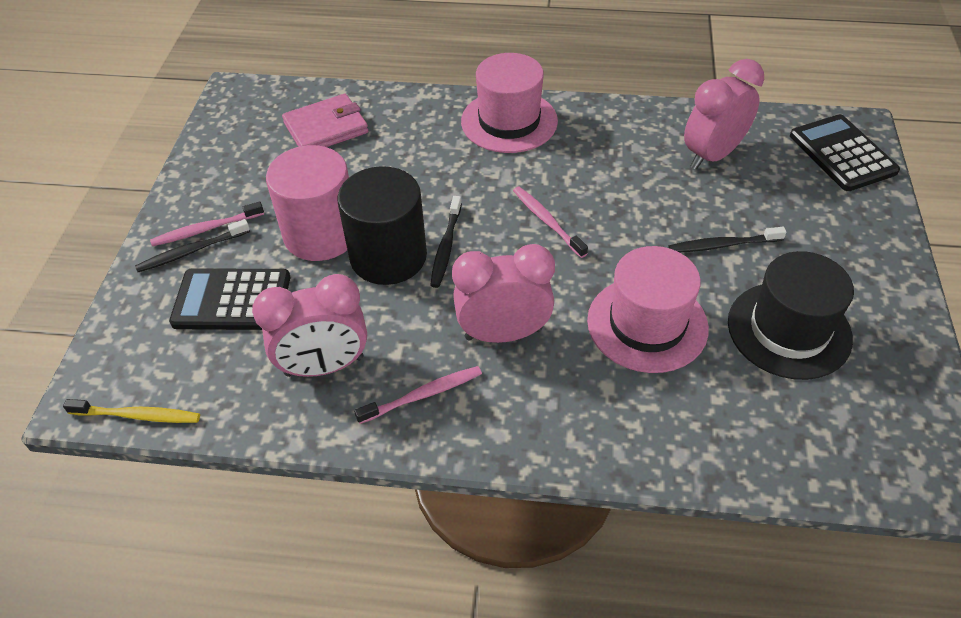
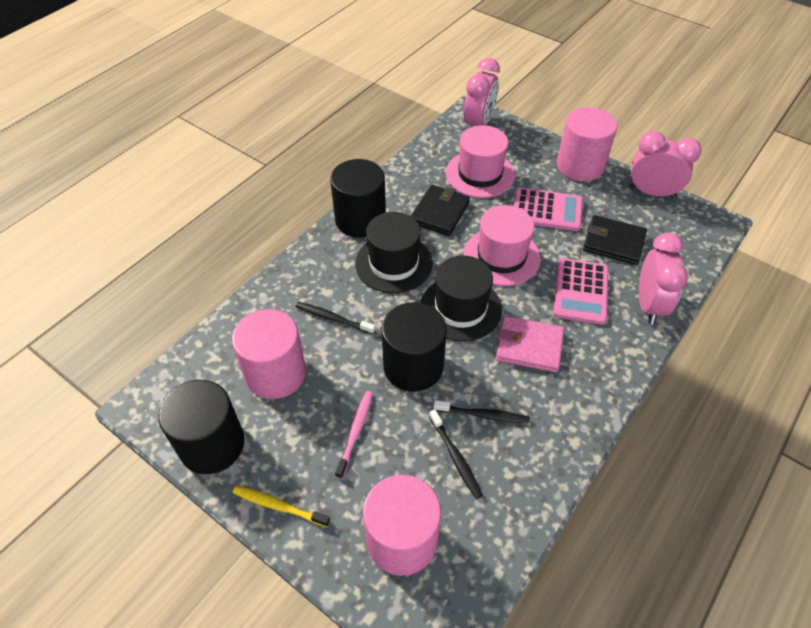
black calculator: 2 -> 0
black cylinder: 1 -> 3
black hat: 1 -> 2
black wallet: 0 -> 2
pink calculator: 0 -> 2
pink cylinder: 1 -> 3
pink toothbrush: 3 -> 1

